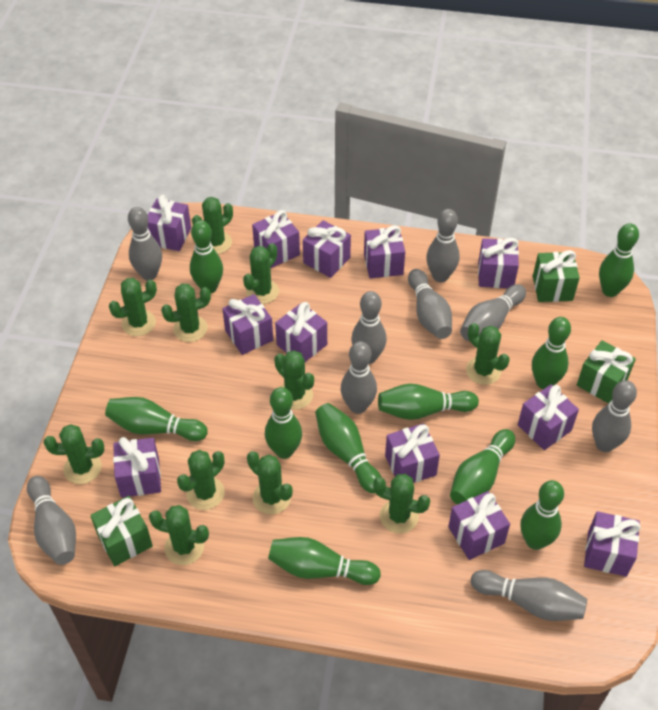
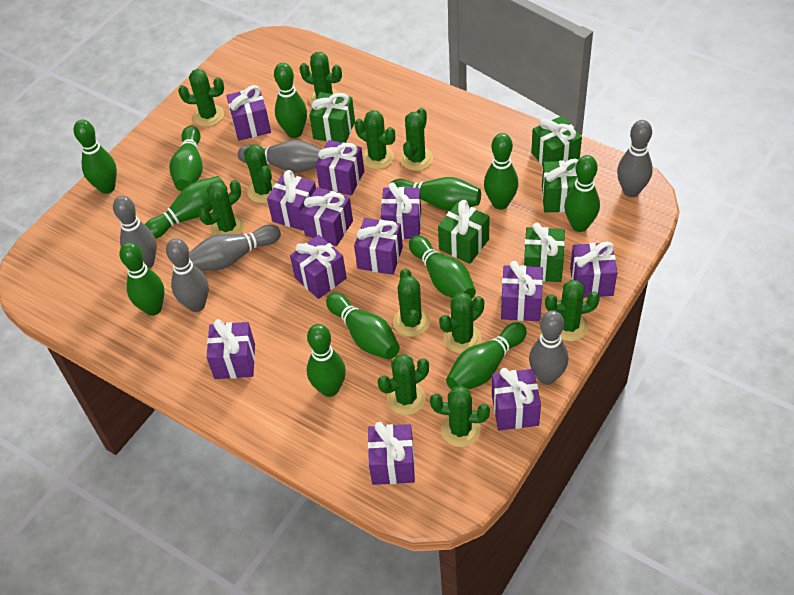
green bowling pin: 10 -> 12
green gift: 3 -> 5
grey bowling pin: 9 -> 6

